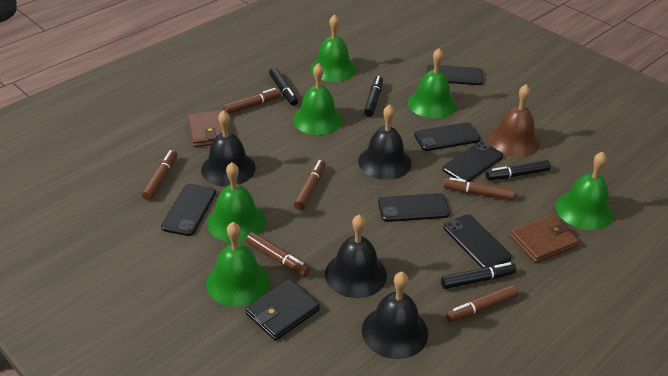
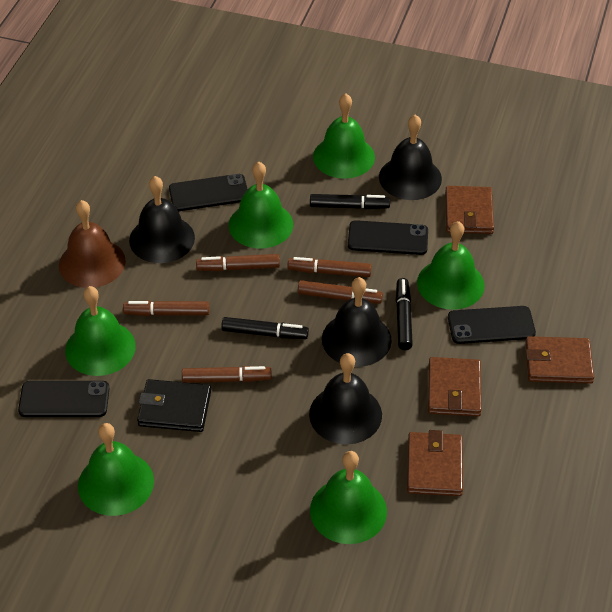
black marker: 4 -> 3
black phone: 6 -> 4
brown marker: 6 -> 5
brown wallet: 2 -> 4

